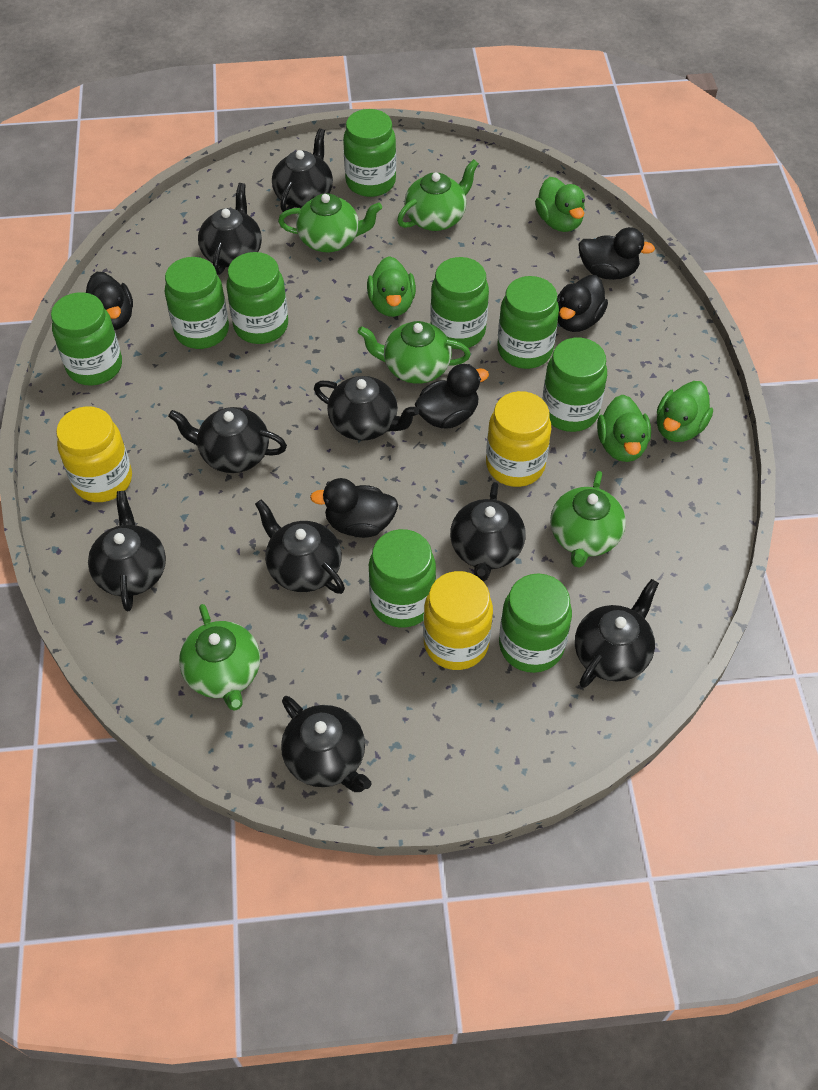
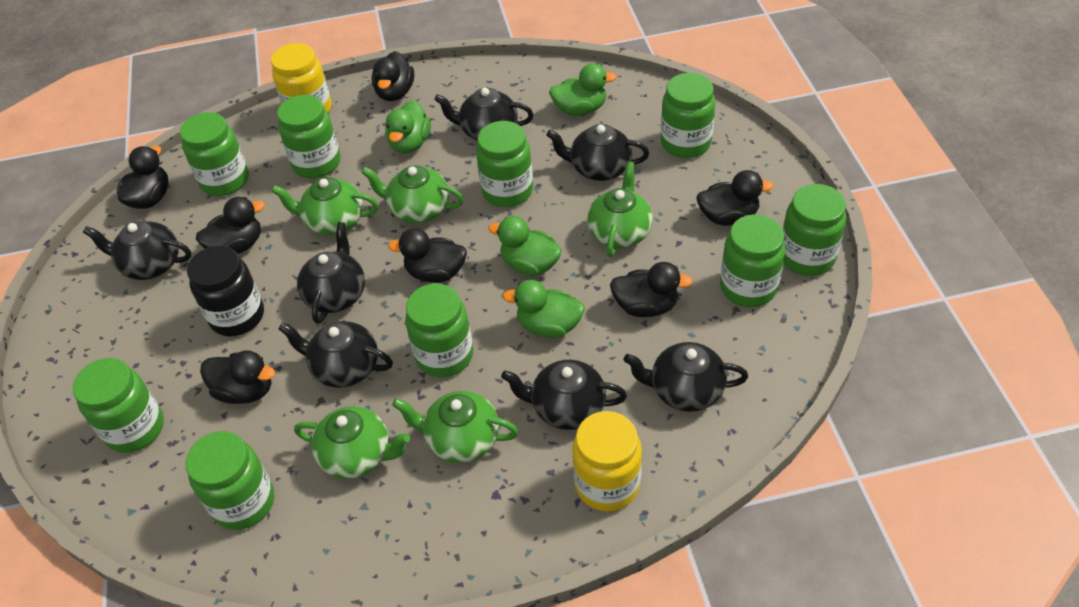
black duck: 5 -> 7
black jar: 0 -> 1
black teapot: 9 -> 7
yellow jar: 3 -> 2

